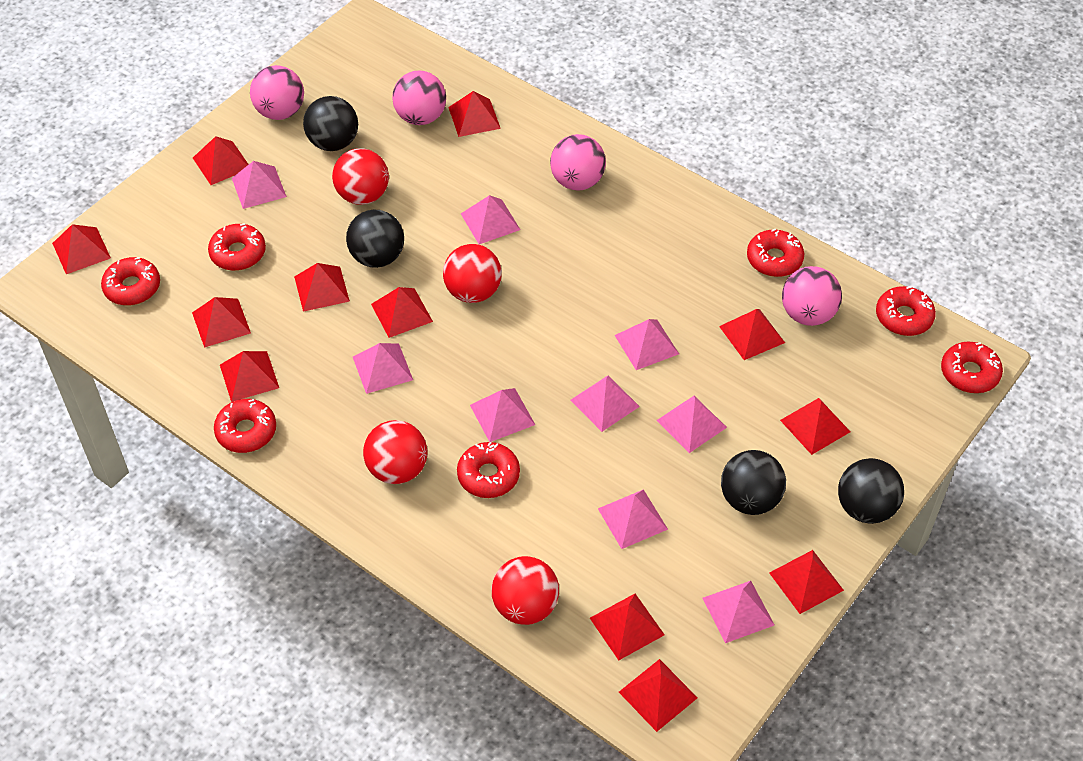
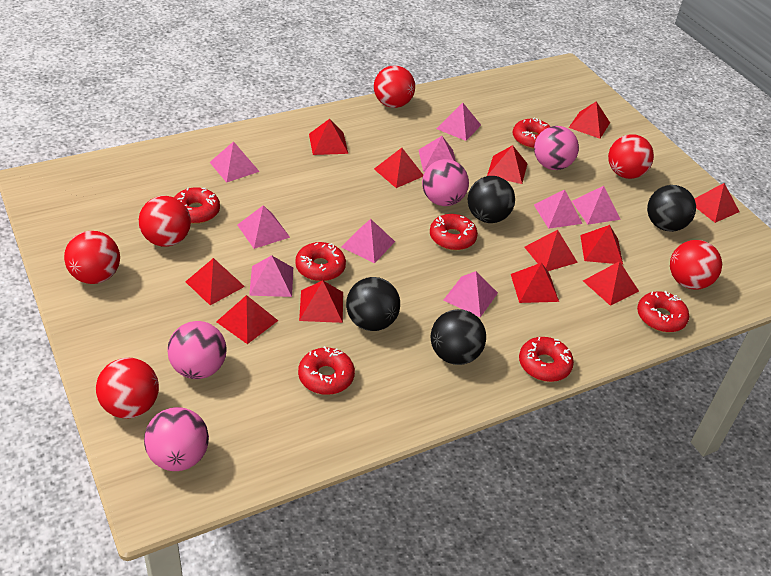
red ball: 4 -> 6

